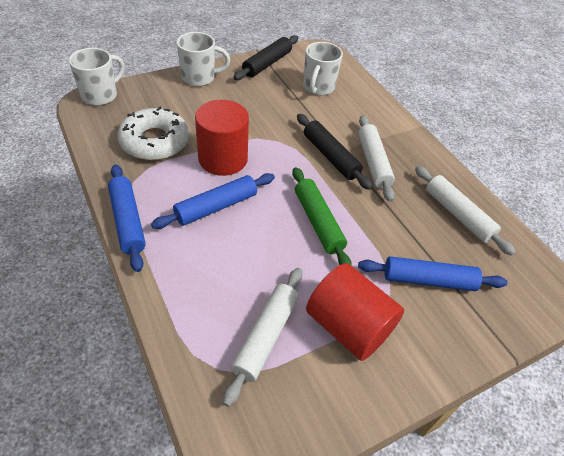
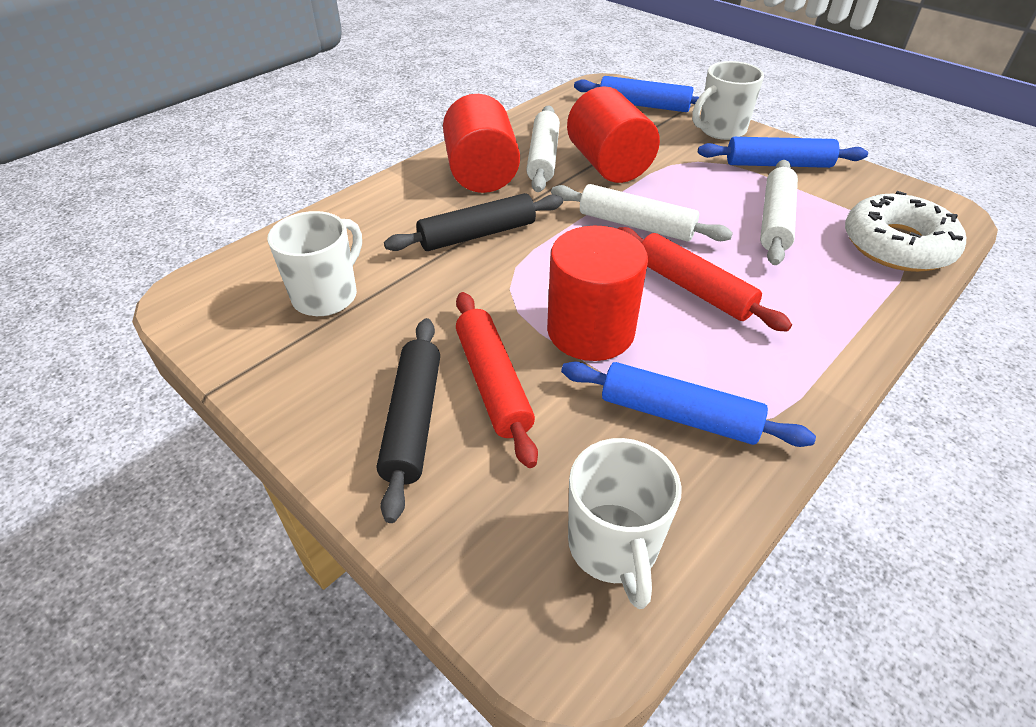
green rolling pin: 1 -> 0
red cylinder: 2 -> 3
red rolling pin: 0 -> 2

